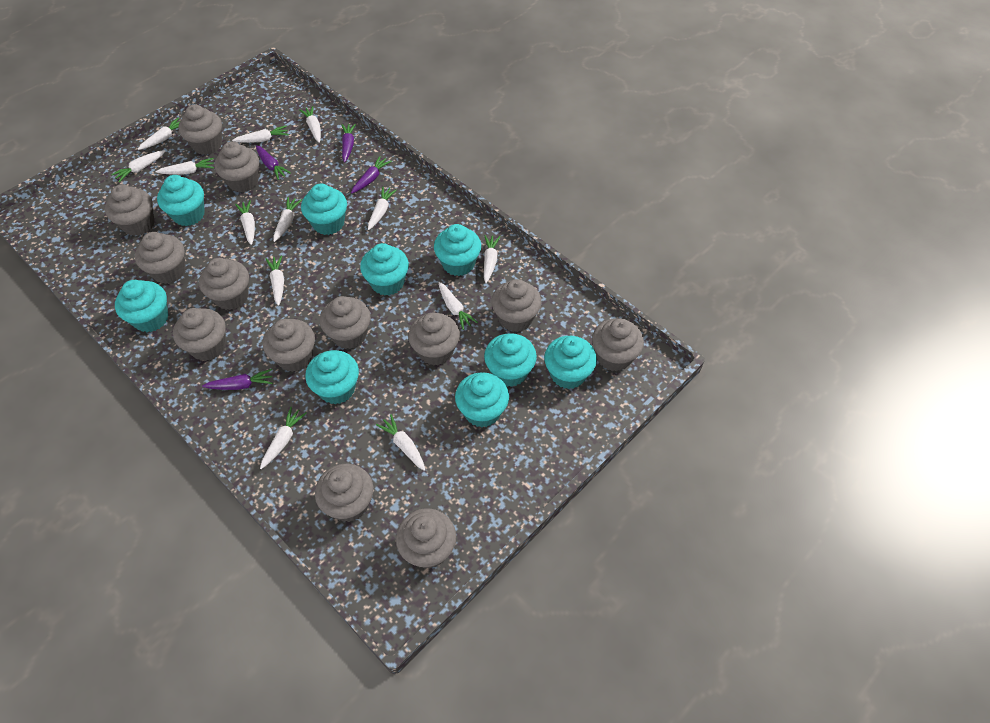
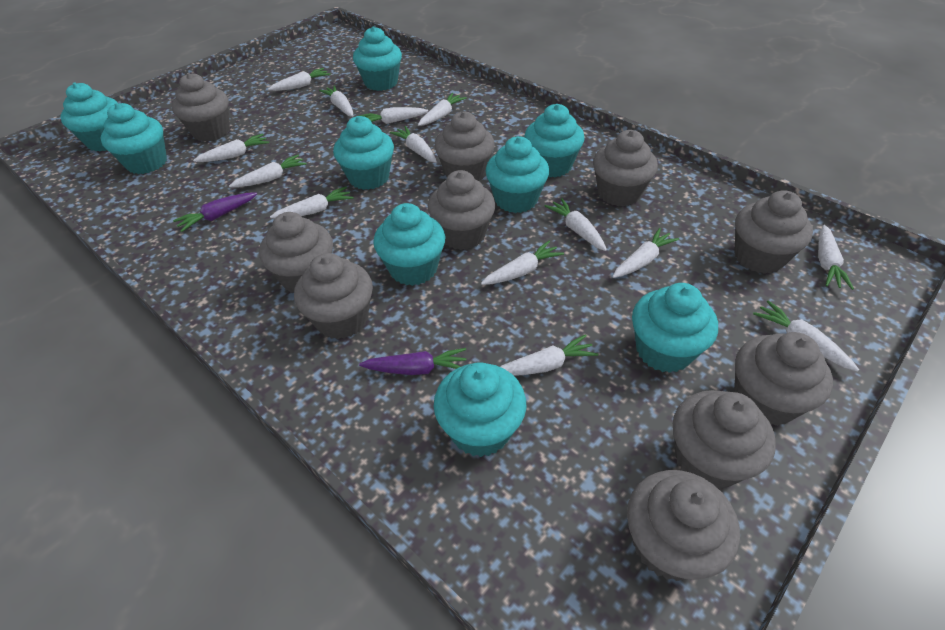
grey cupcake: 13 -> 10
purple carrot: 4 -> 2
white carrot: 13 -> 14

